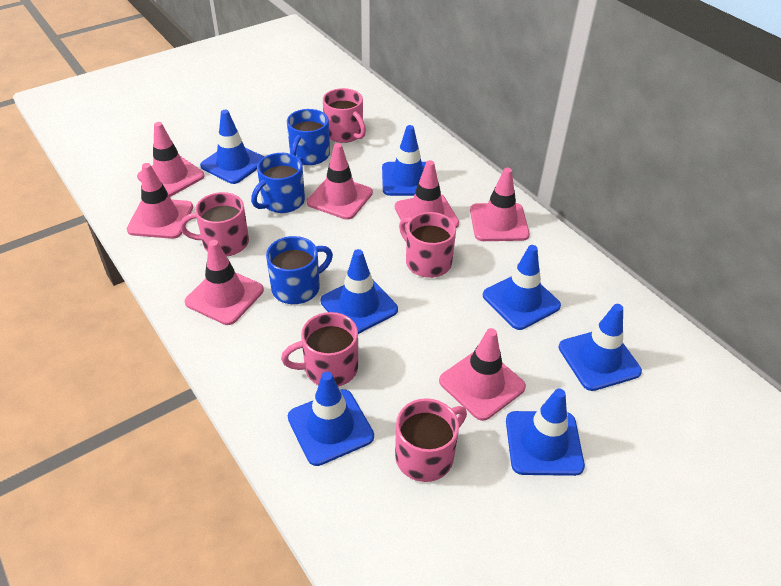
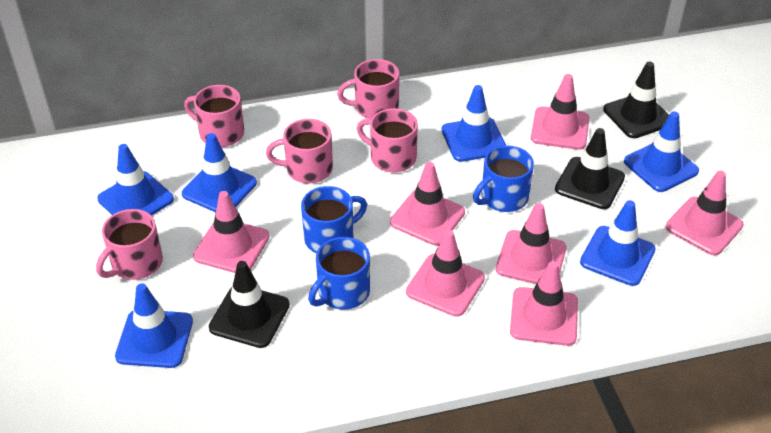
black traffic cone: 0 -> 3
blue traffic cone: 7 -> 6

